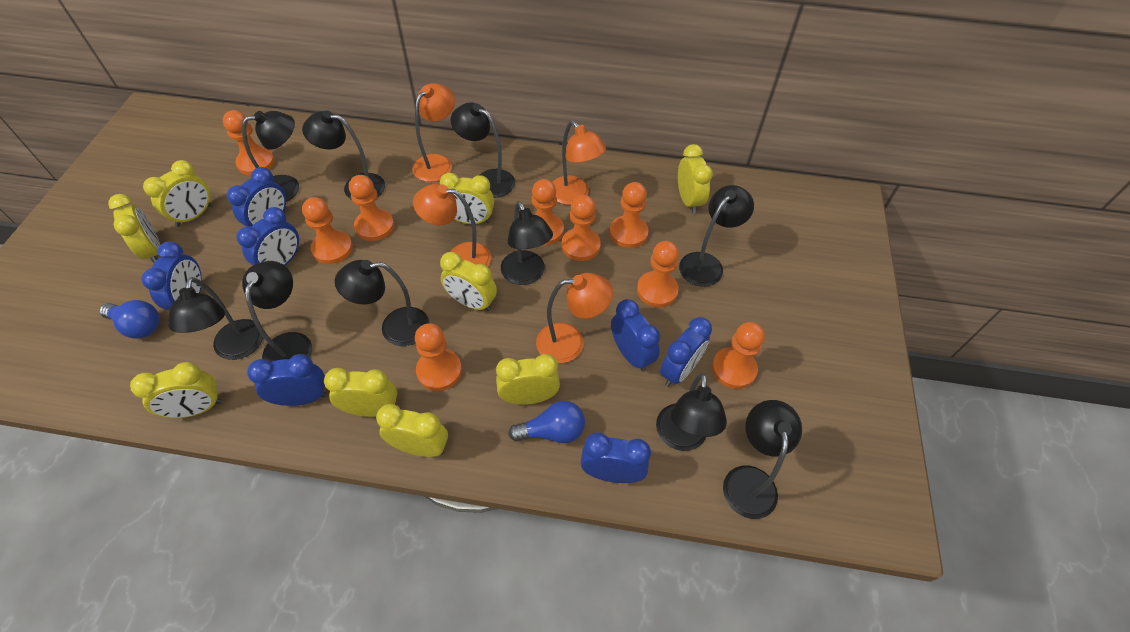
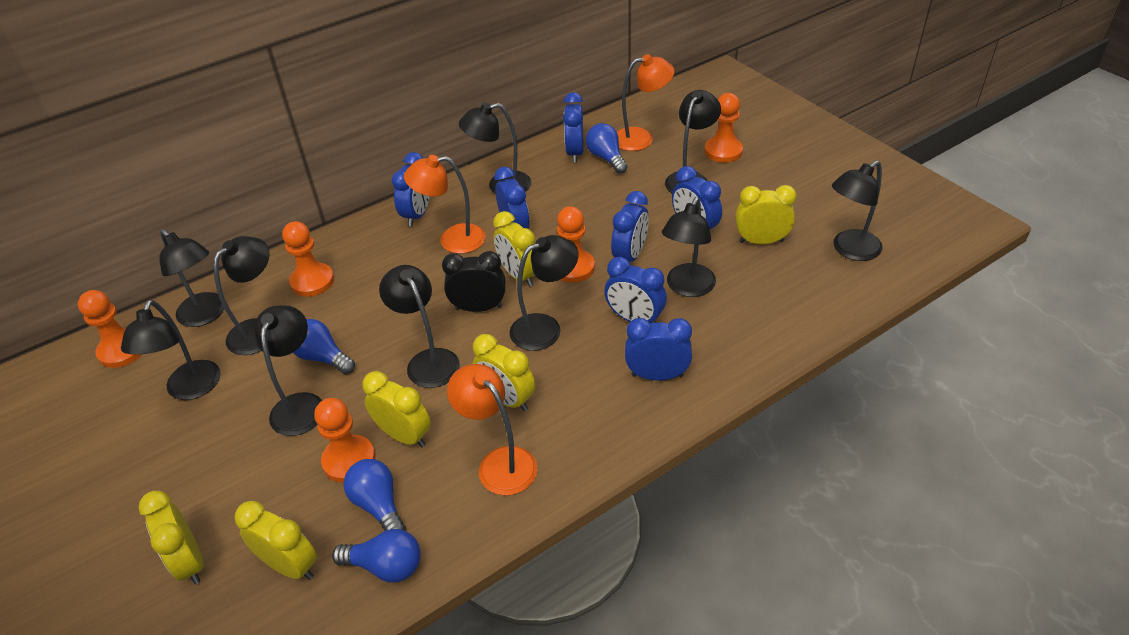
black clock: 0 -> 1
blue light bulb: 2 -> 4
orange lamp: 4 -> 3
orange pawn: 9 -> 5
yellow clock: 9 -> 6

